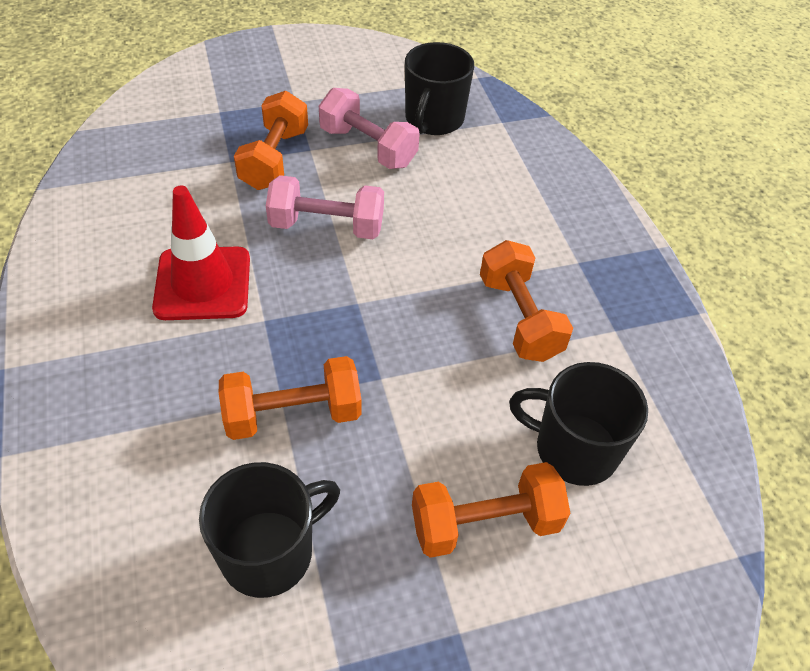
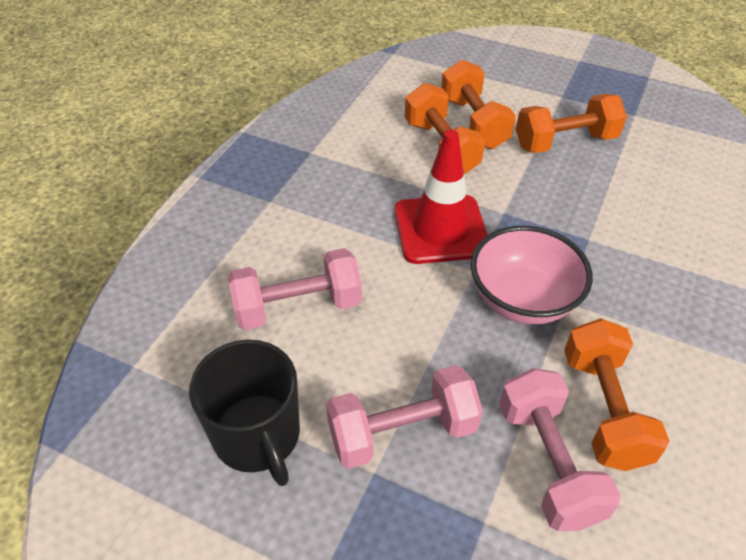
black mug: 3 -> 1
pink bowl: 0 -> 1
pink dumbbell: 2 -> 3

